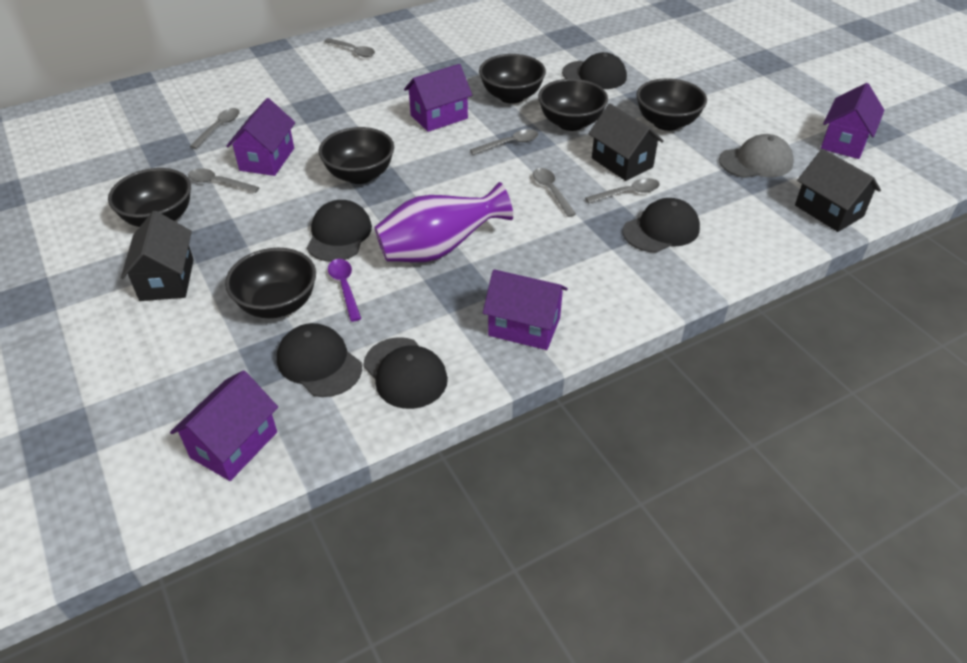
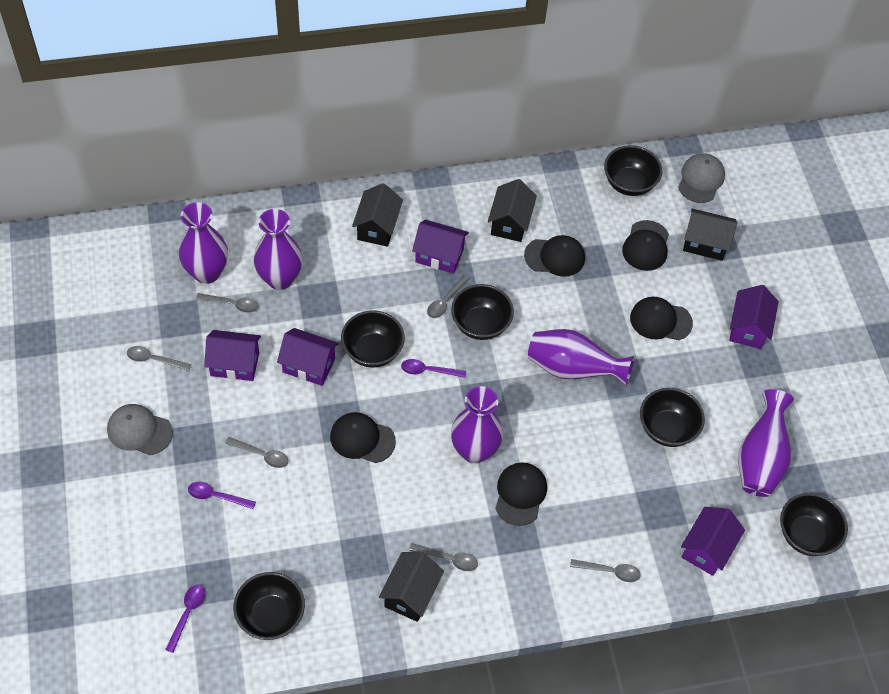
black house: 3 -> 4
grey cap: 1 -> 2
purple spoon: 1 -> 3
purple vase: 1 -> 5

